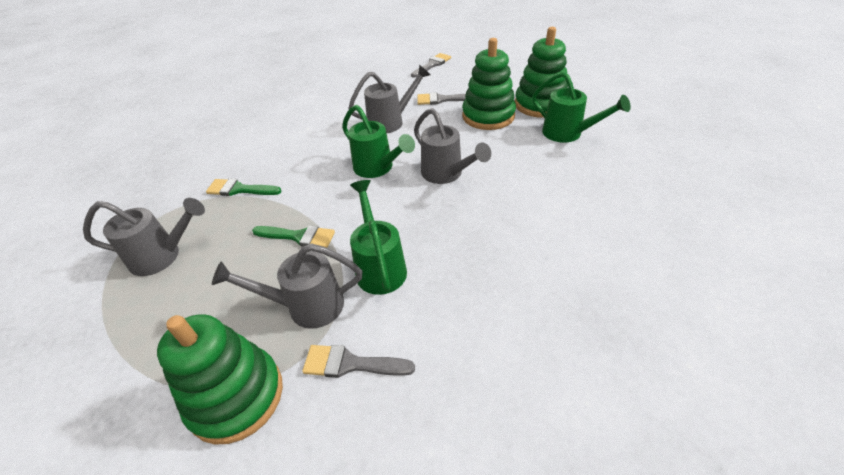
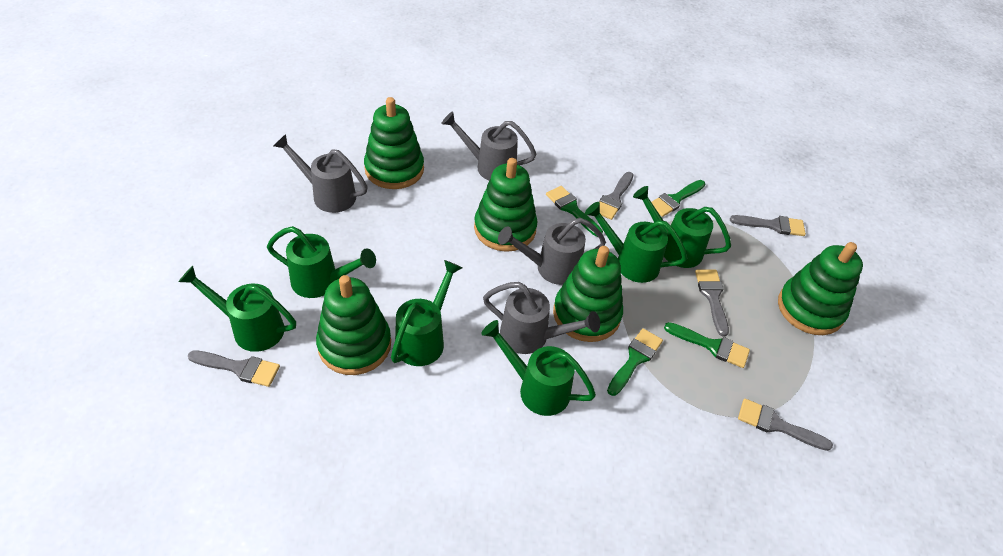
green brush: 2 -> 4
green stacking toy: 3 -> 5
green watering can: 3 -> 6
grey brush: 3 -> 5

